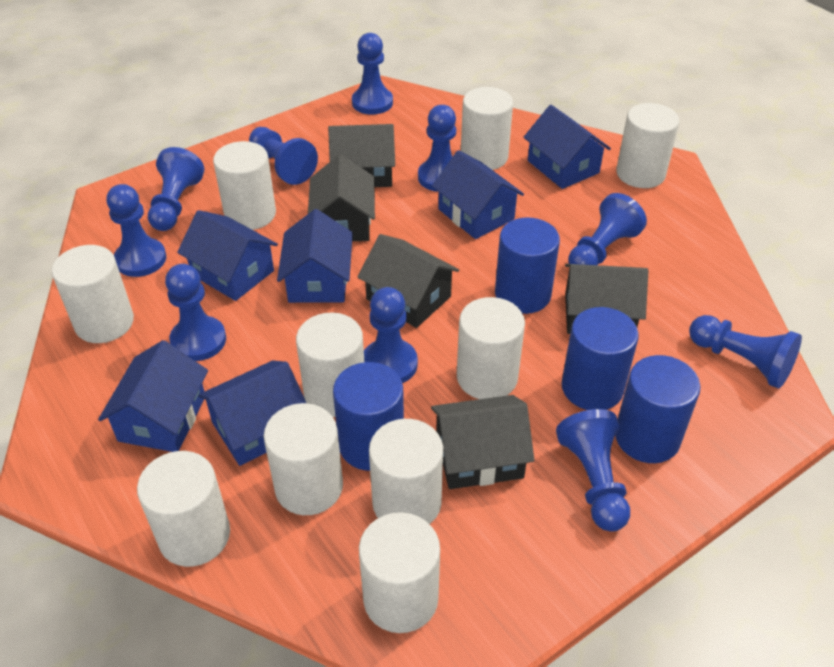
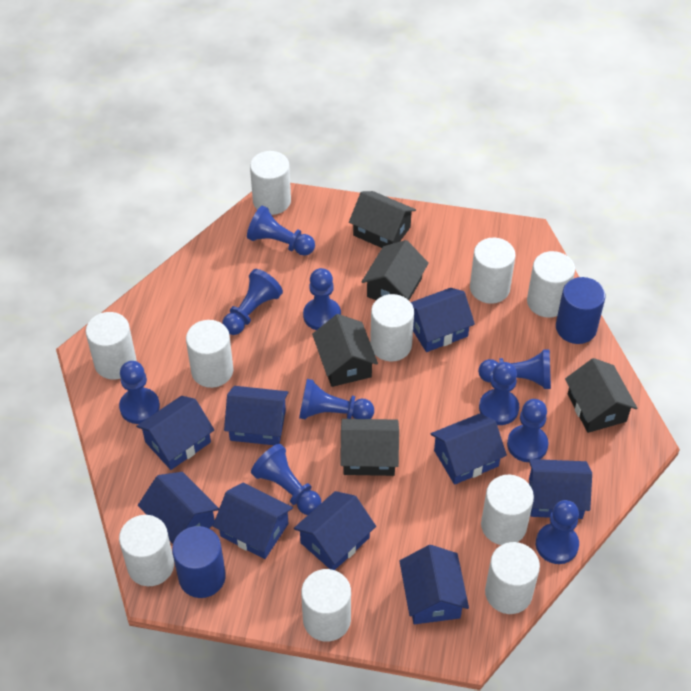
blue cylinder: 4 -> 2
blue house: 6 -> 9

